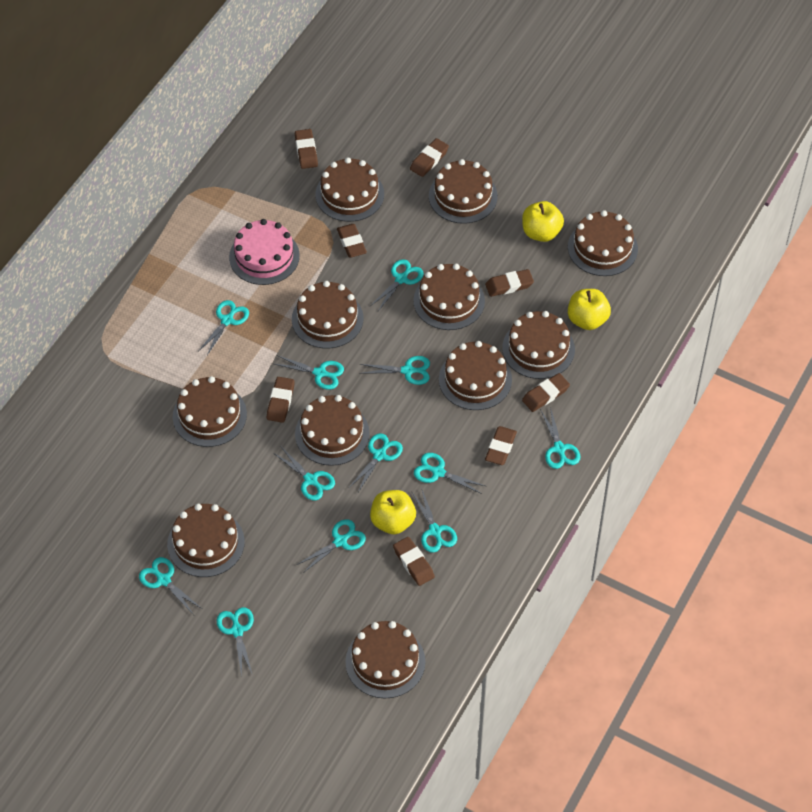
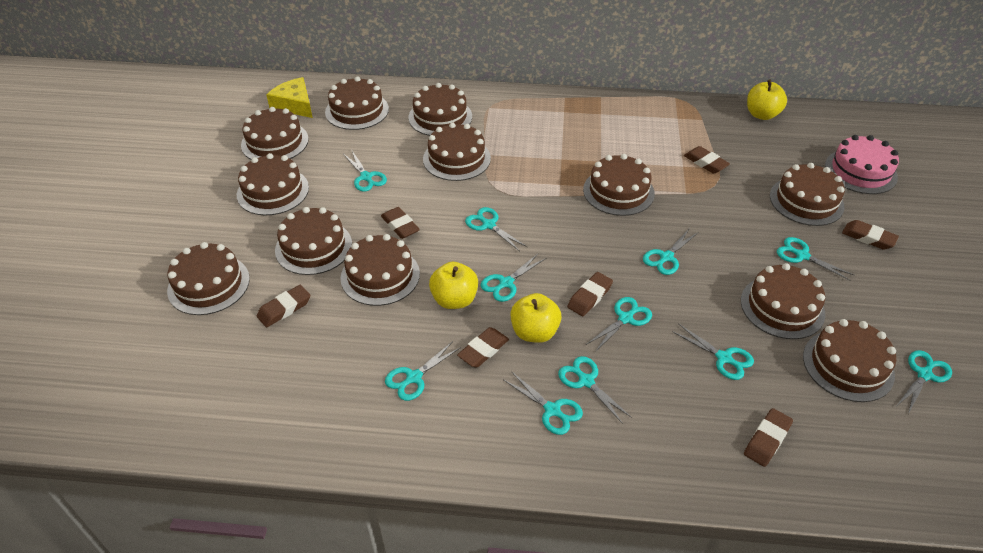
brown cake: 11 -> 12
brown eraser: 8 -> 7
turquoise scissors: 12 -> 11
yellow cheese: 0 -> 1

